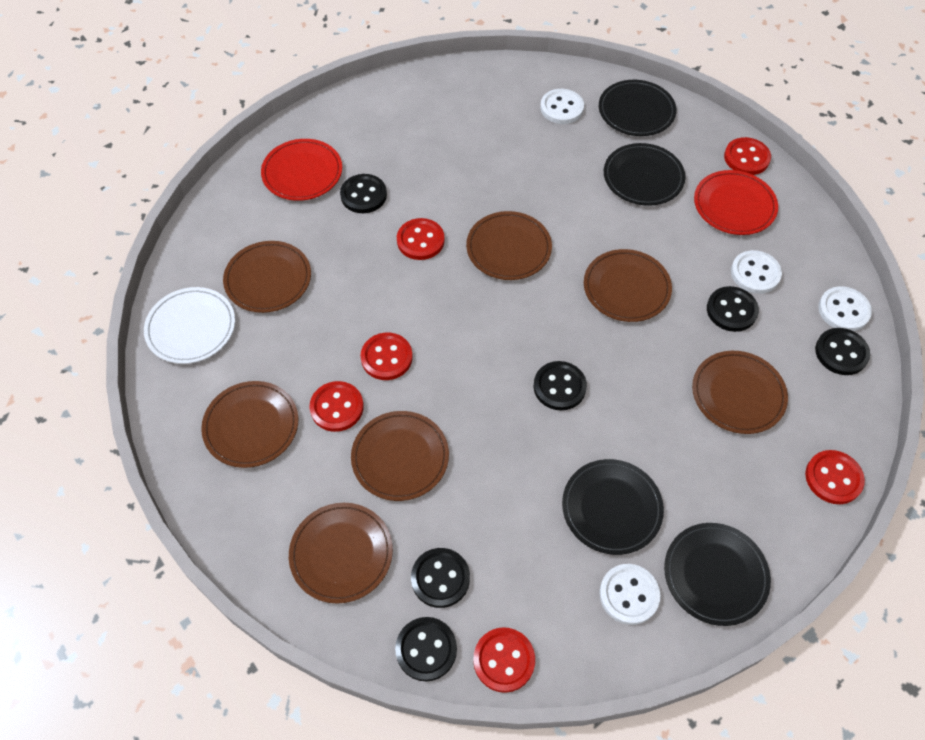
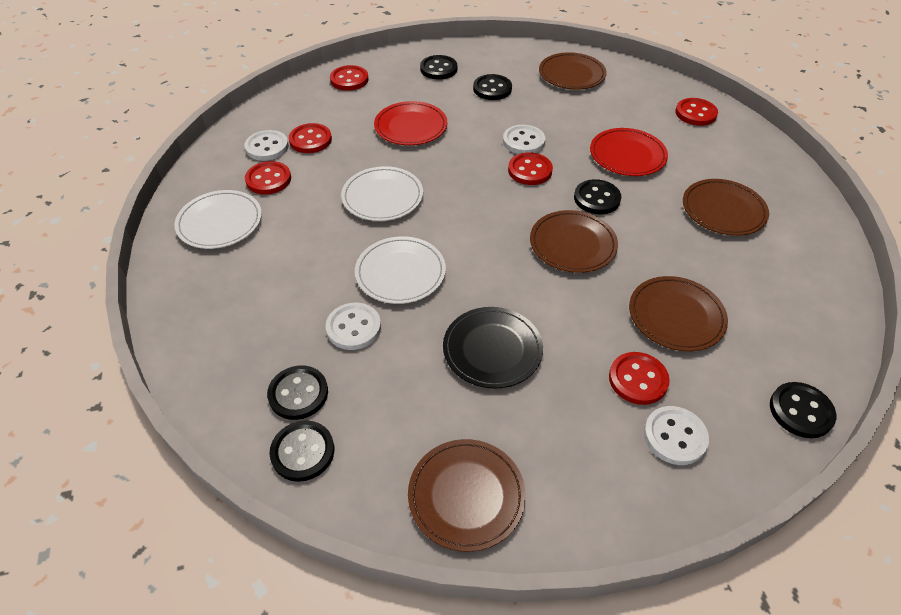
black plate: 4 -> 1
brown plate: 7 -> 5
white plate: 1 -> 3

